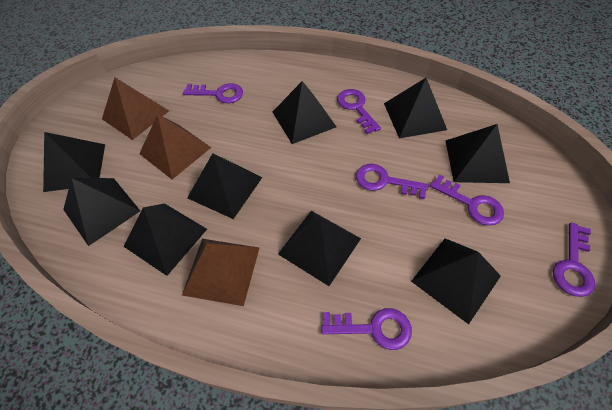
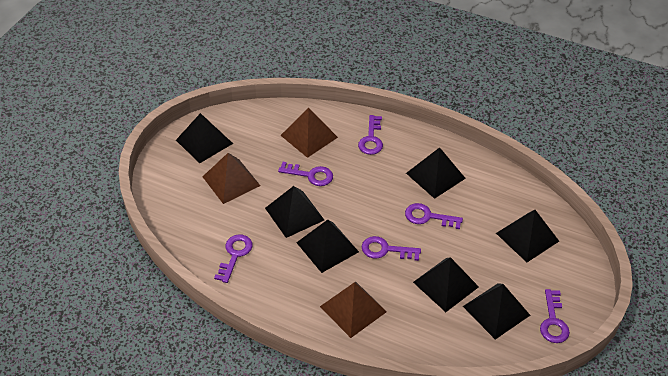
black pyramid: 9 -> 7

